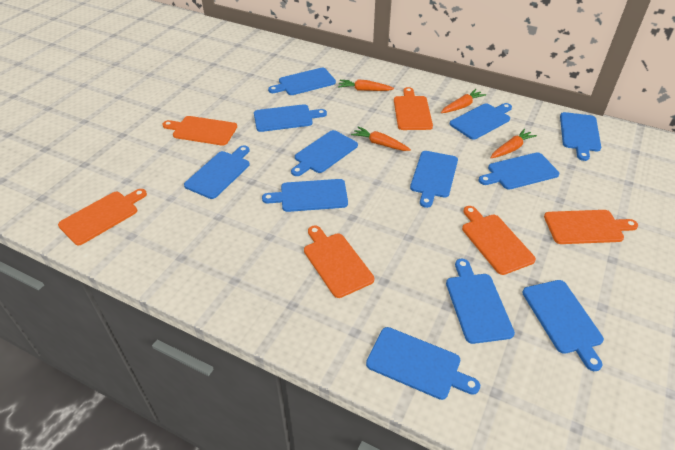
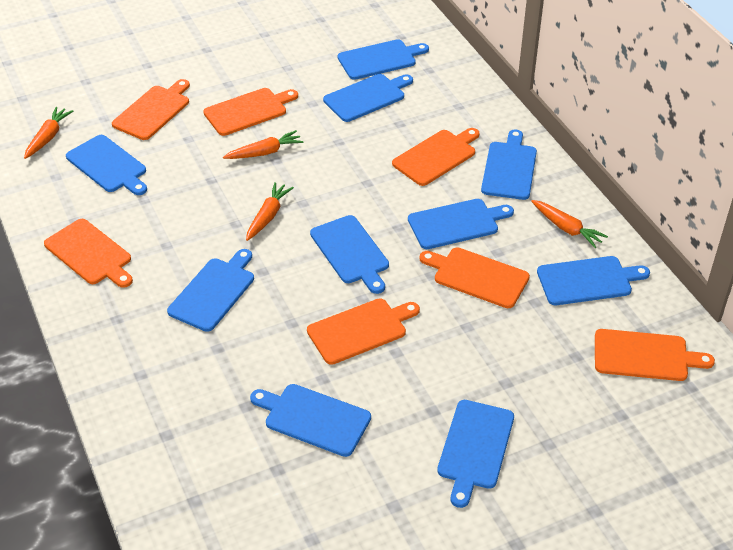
blue cutting board: 12 -> 10
orange cutting board: 6 -> 7

